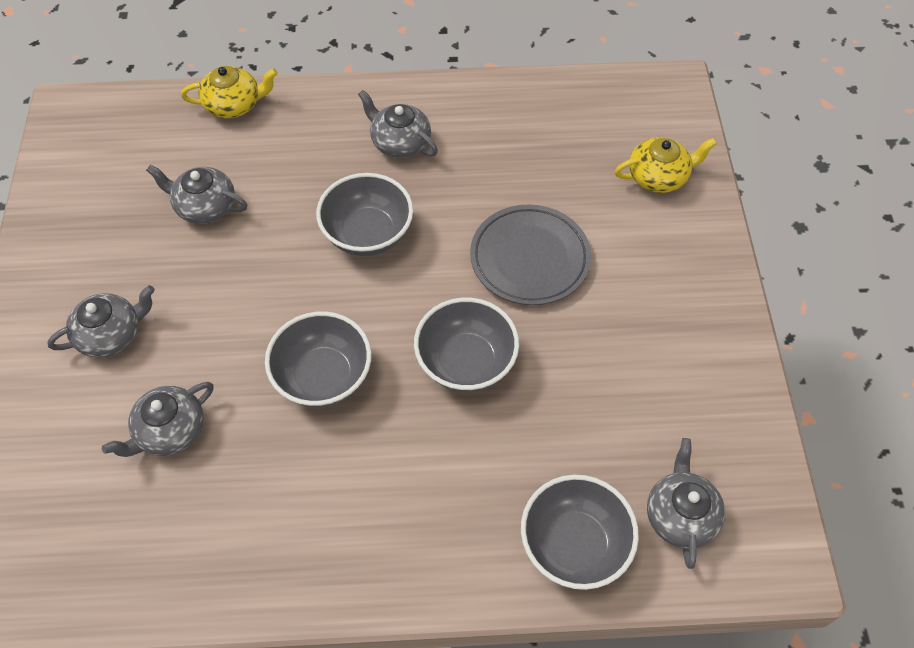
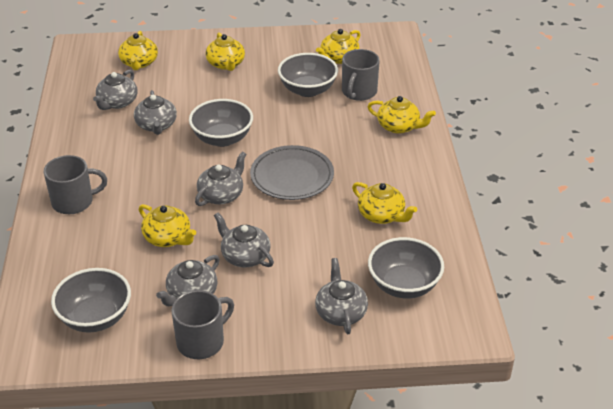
grey mug: 0 -> 3
grey teapot: 5 -> 6
yellow teapot: 2 -> 6

